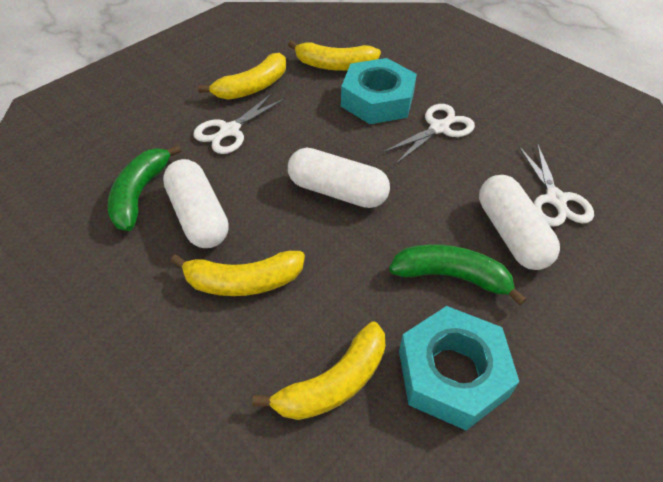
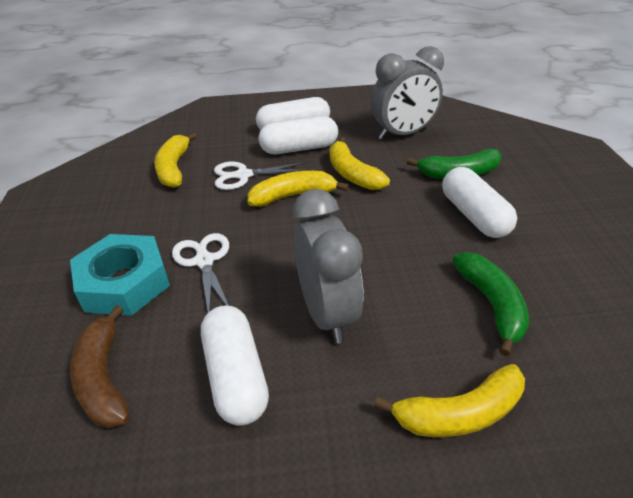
brown banana: 0 -> 1
grey clock: 0 -> 2
turquoise nut: 2 -> 1
white capsule: 3 -> 4
white scissors: 3 -> 2

